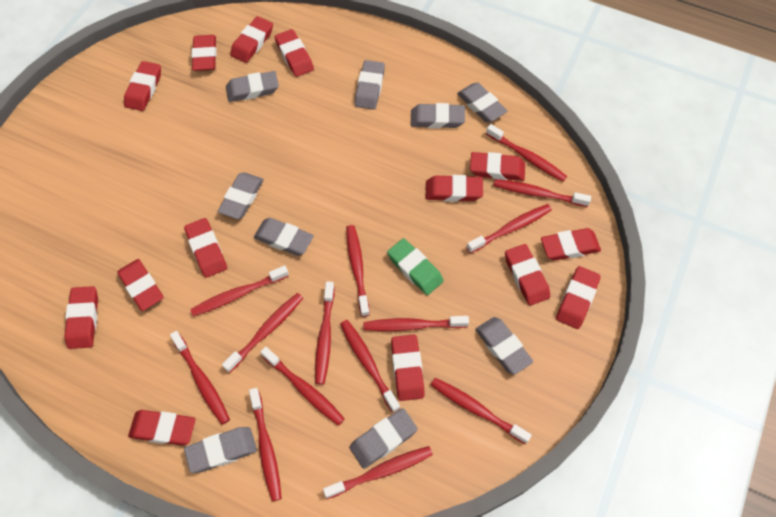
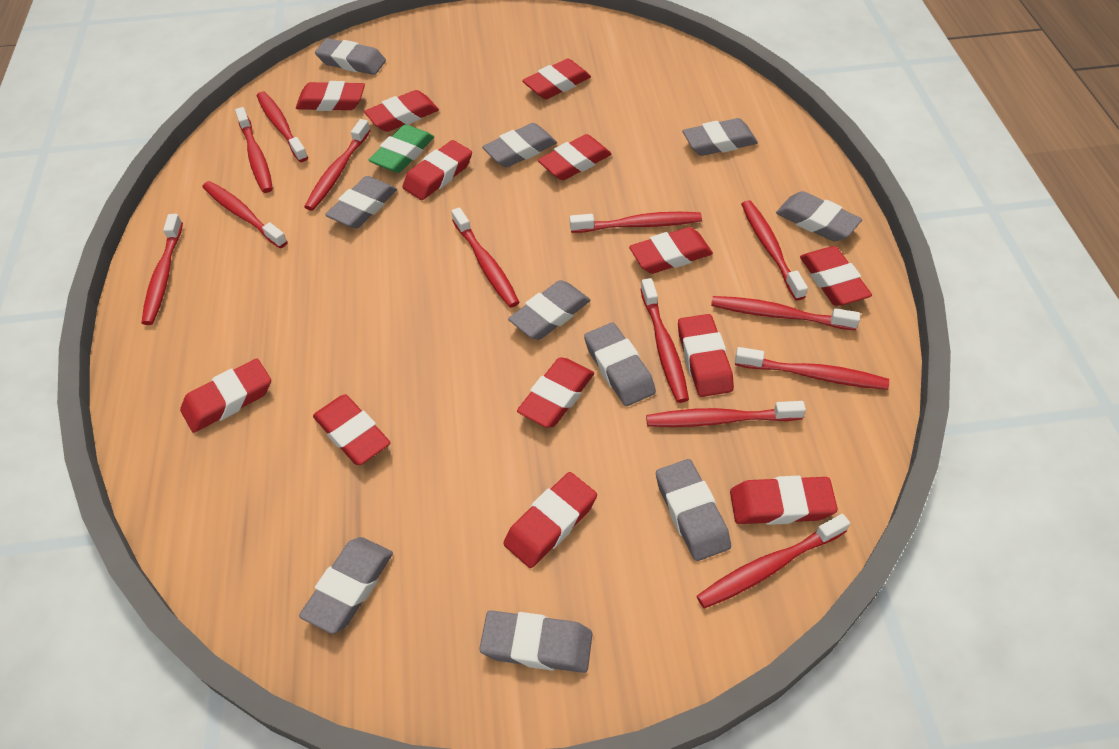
grey eraser: 9 -> 10
red eraser: 14 -> 13
red toothbrush: 14 -> 13

